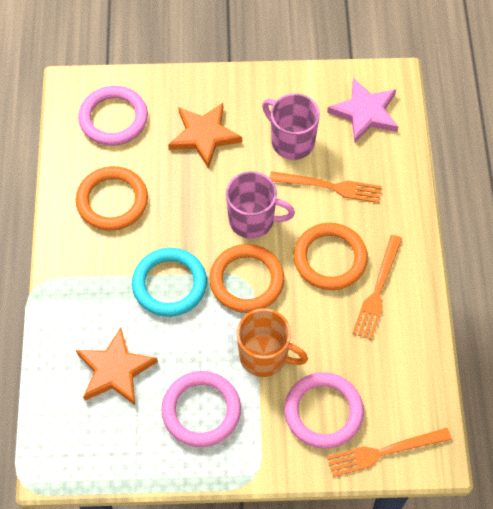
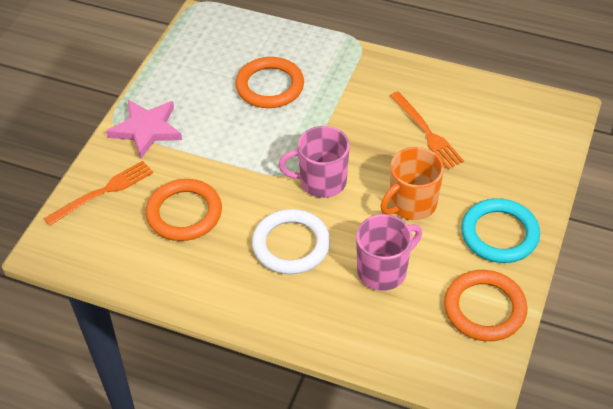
orange fork: 3 -> 2
orange star: 2 -> 0
pink ring: 3 -> 0
white ring: 0 -> 1

